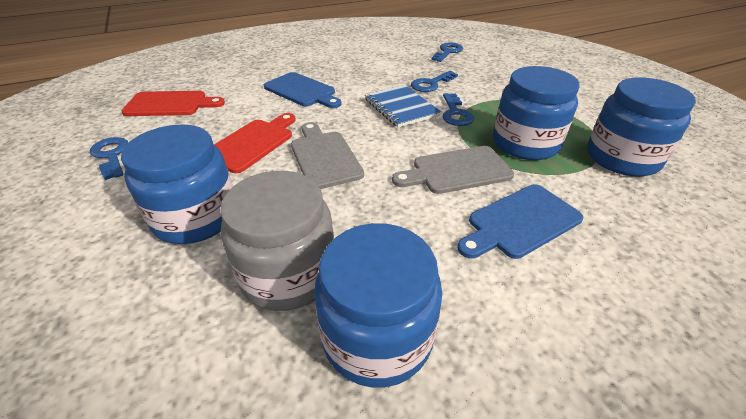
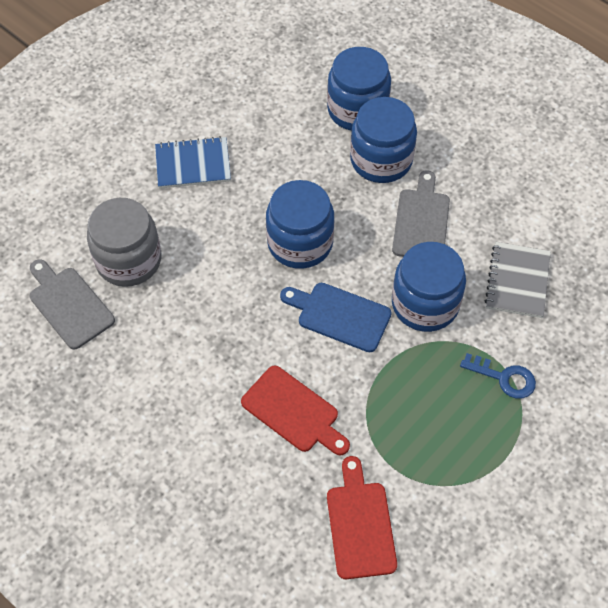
blue cutting board: 2 -> 1
blue key: 4 -> 1
grey notebook: 0 -> 1

